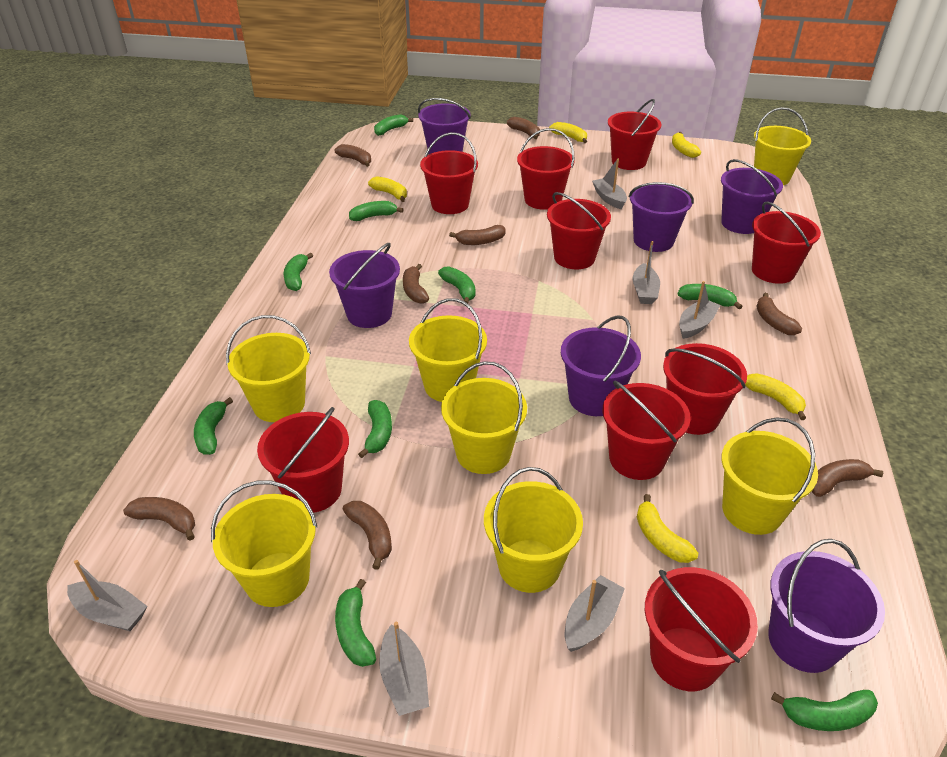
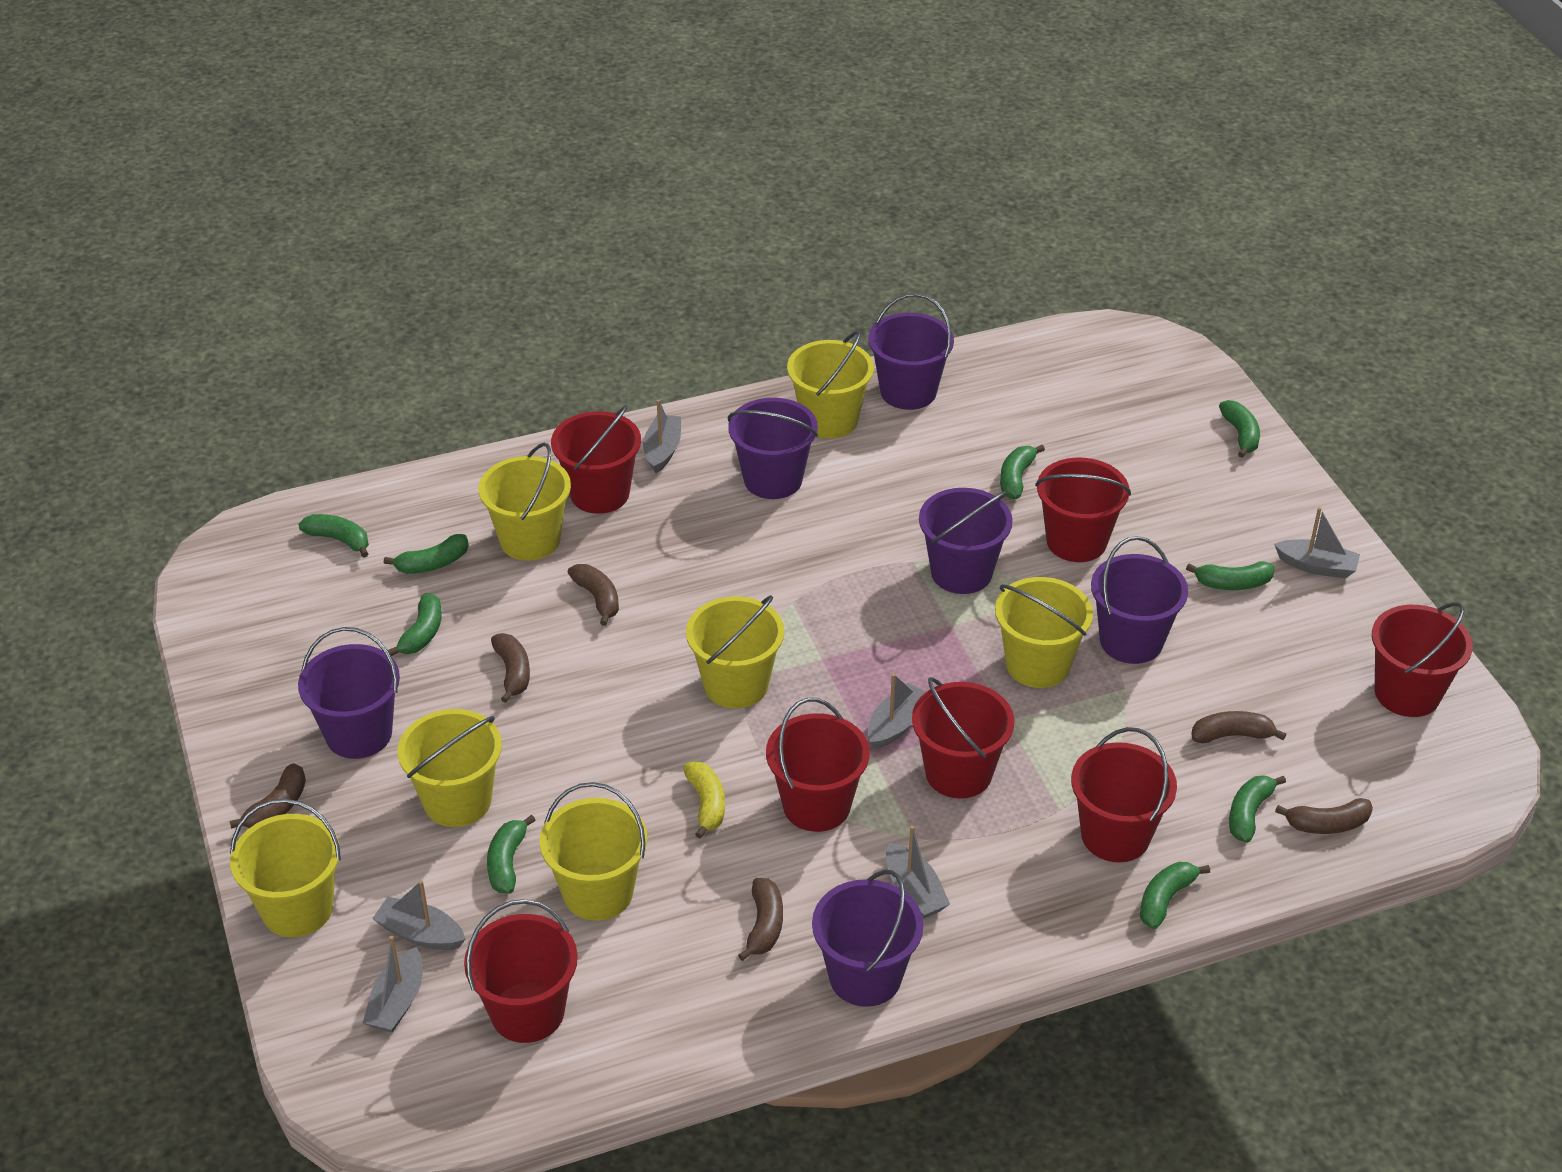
brown banana: 8 -> 6
red bucket: 9 -> 7
yellow banana: 5 -> 1

